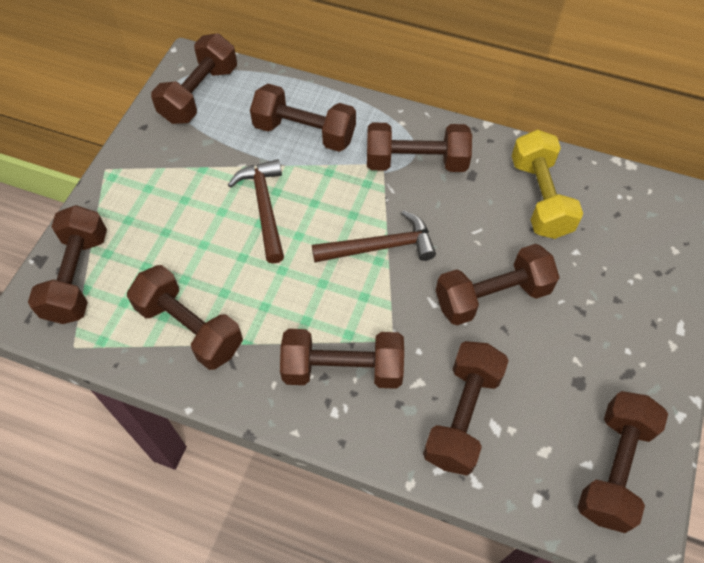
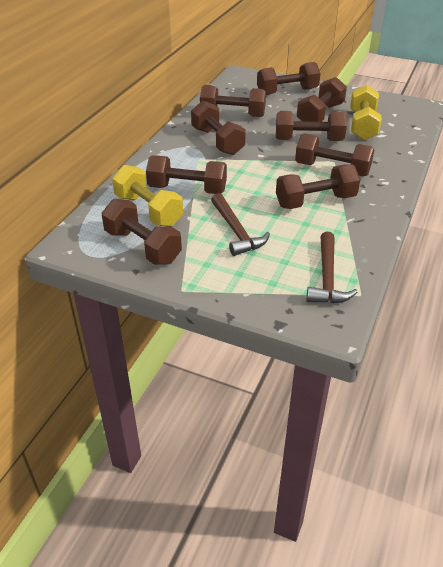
yellow dumbbell: 1 -> 2

